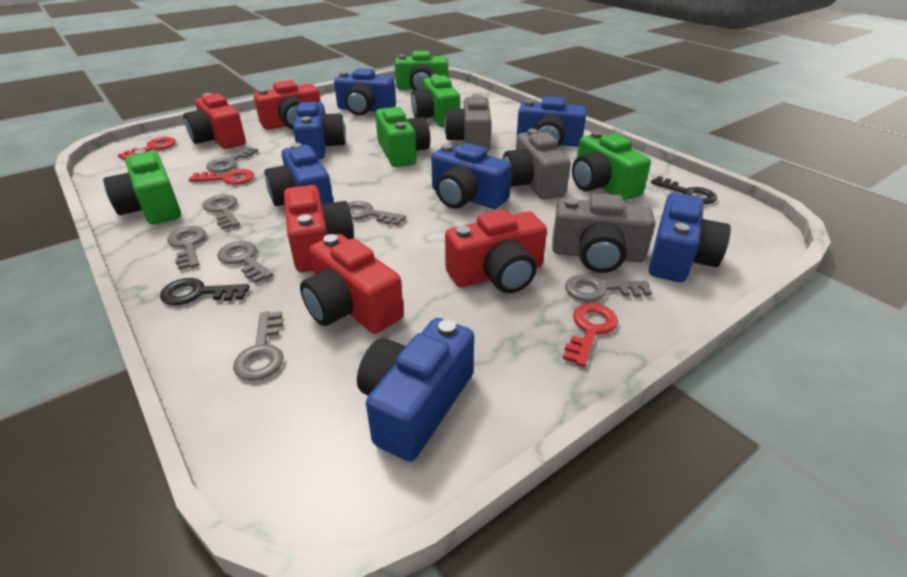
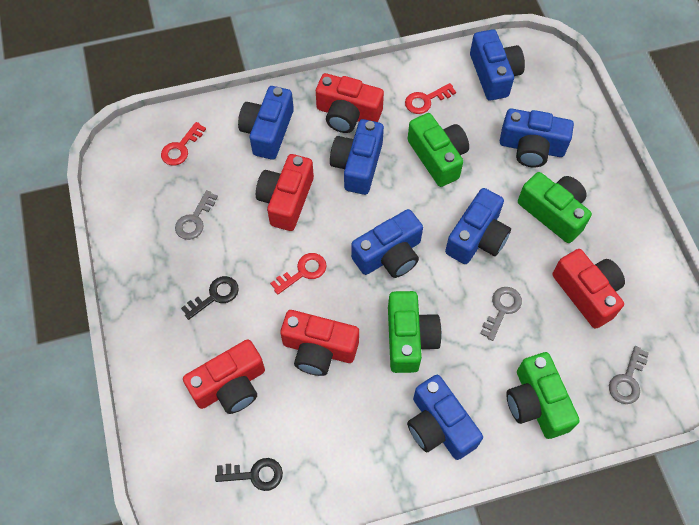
green camera: 5 -> 4
grey camera: 3 -> 0
grey key: 7 -> 3

